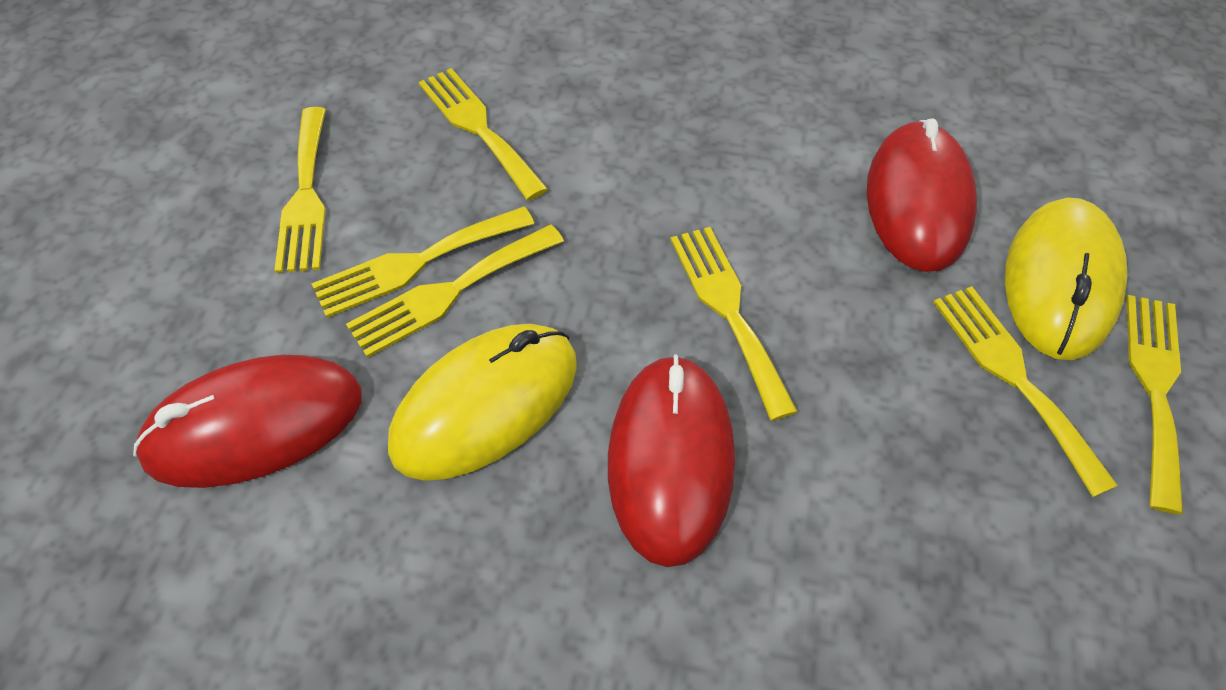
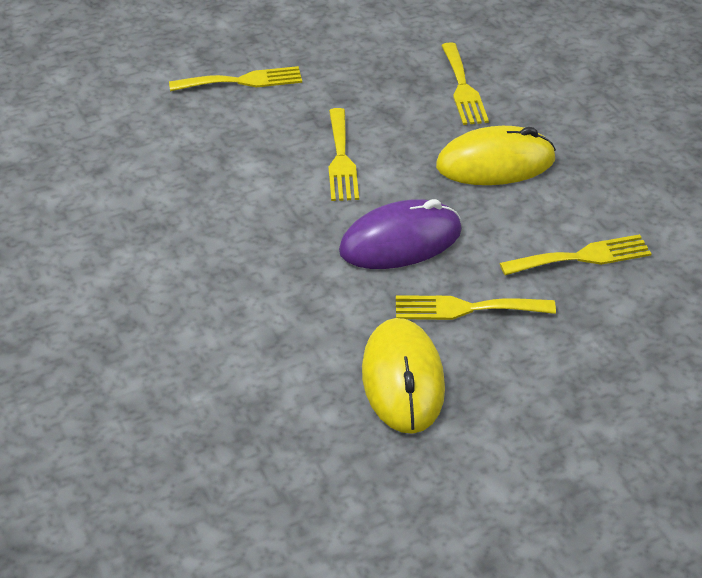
purple mouse: 0 -> 1
red mouse: 3 -> 0
yellow fork: 7 -> 5

